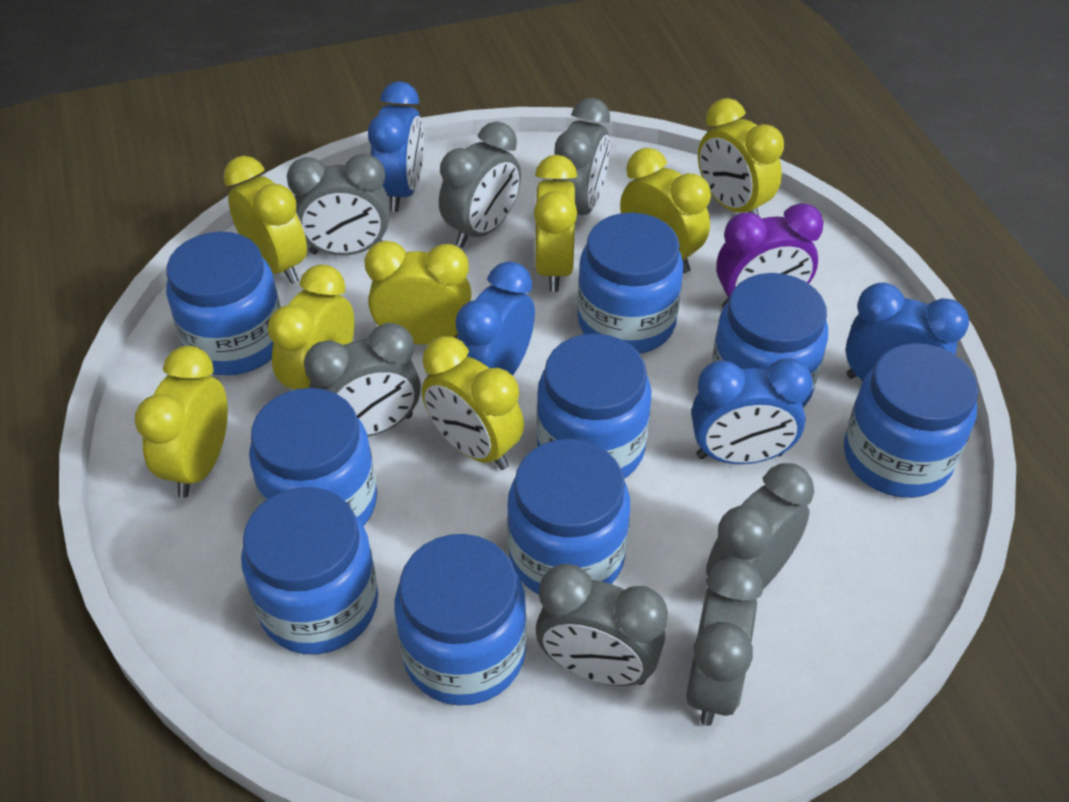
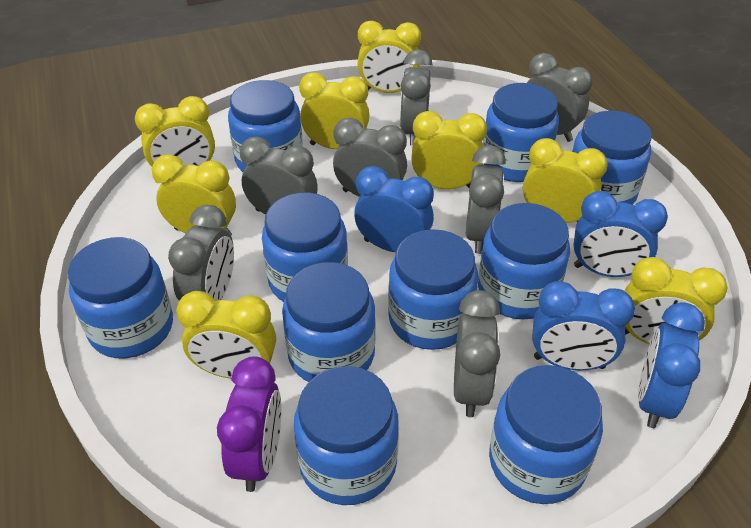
blue jar: 9 -> 10

